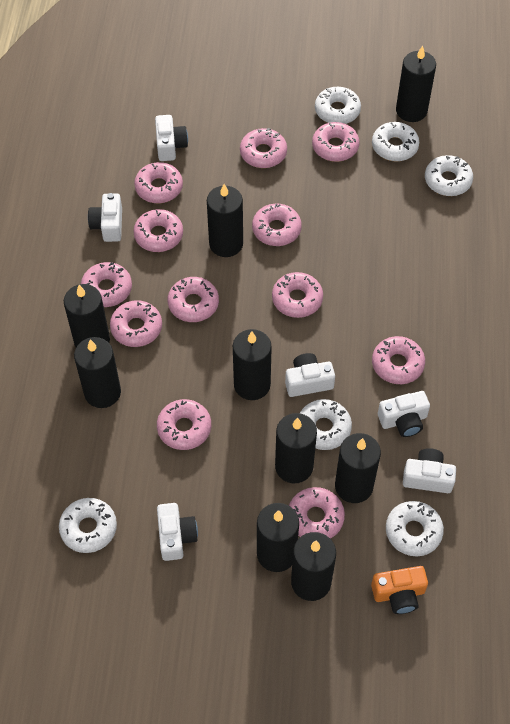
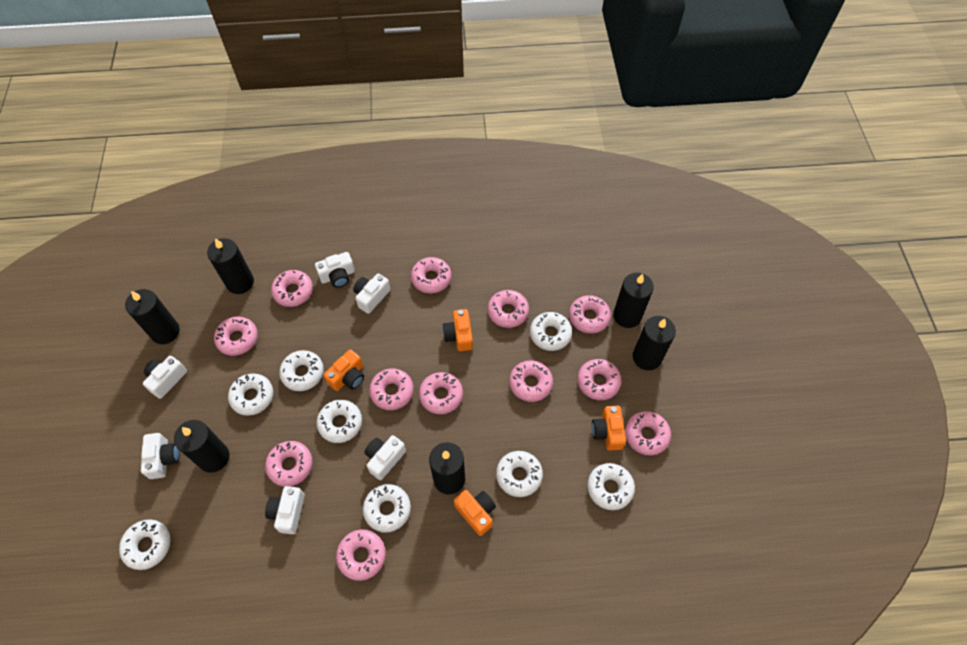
black candle: 9 -> 6
orange camera: 1 -> 4
white donut: 6 -> 8

